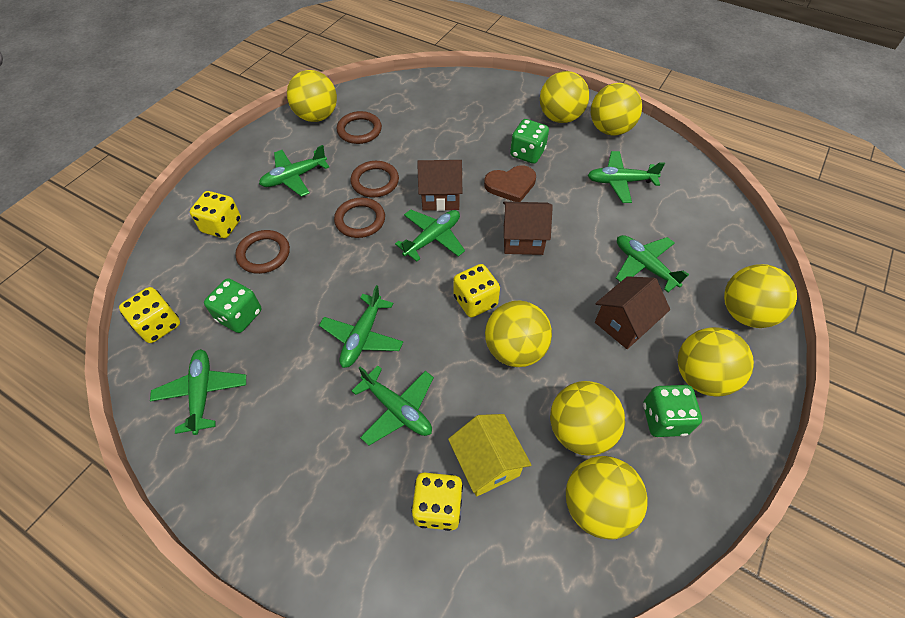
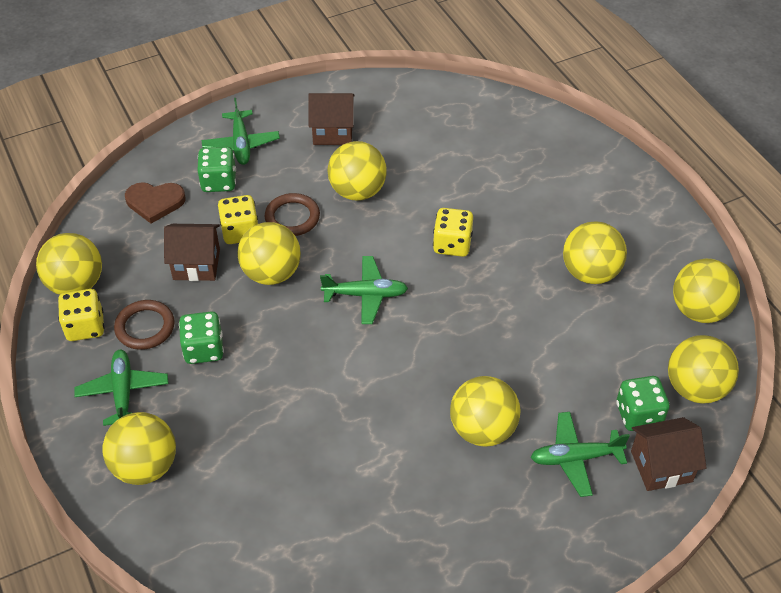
brown ring: 4 -> 2
green plane: 7 -> 4
yellow dice: 4 -> 3
yellow house: 1 -> 0

